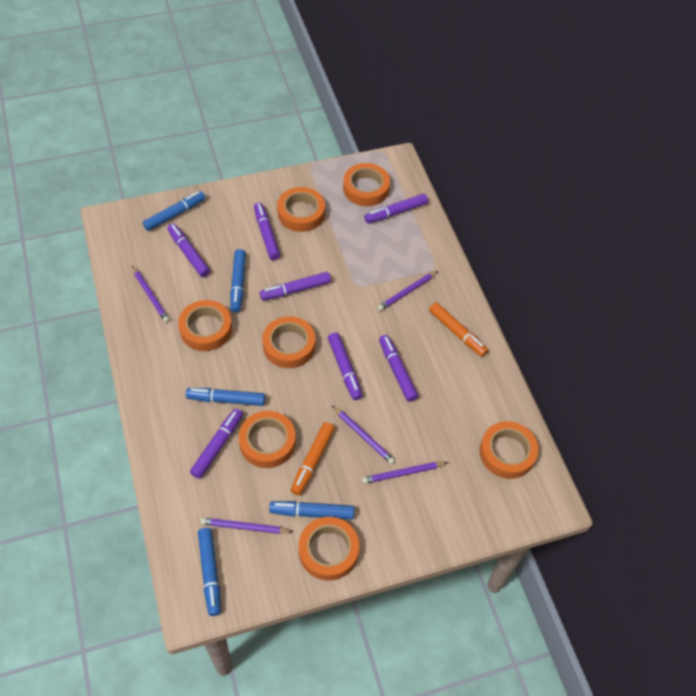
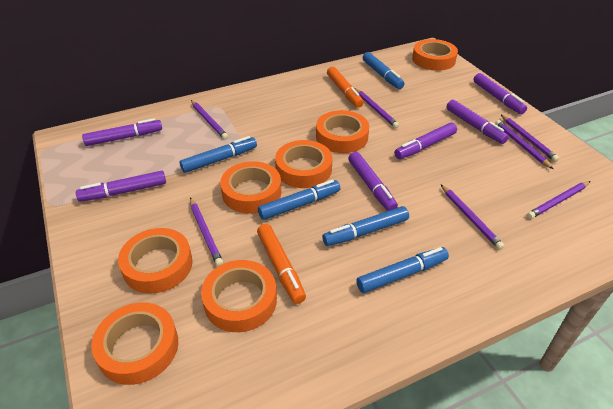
purple marker: 7 -> 6
purple pencil: 5 -> 7

